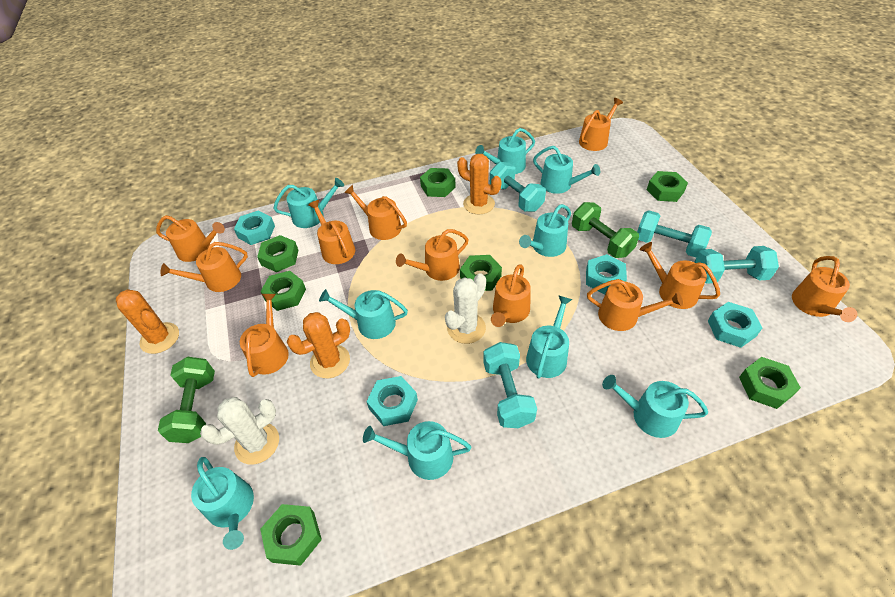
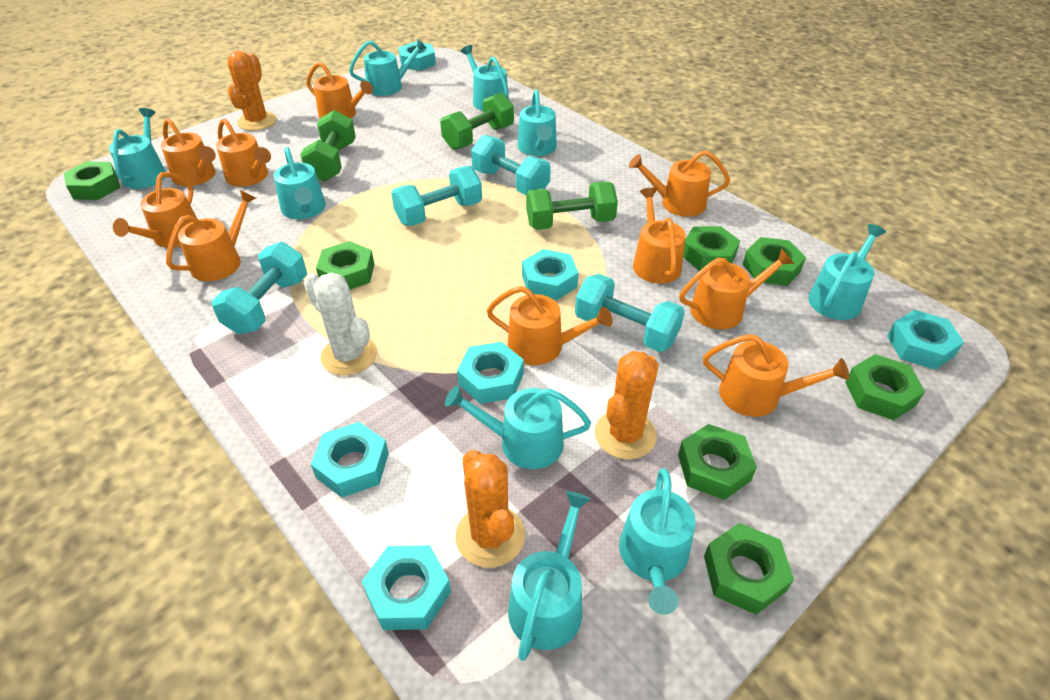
green dumbbell: 2 -> 3
orange watering can: 11 -> 10
turquoise nut: 4 -> 6
white cactus: 2 -> 1

